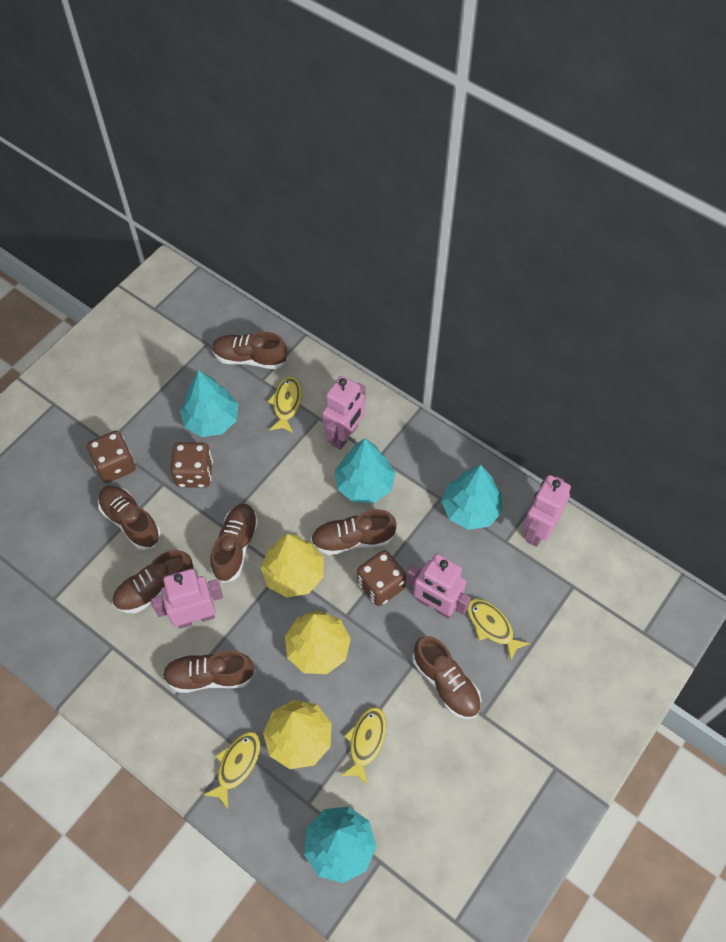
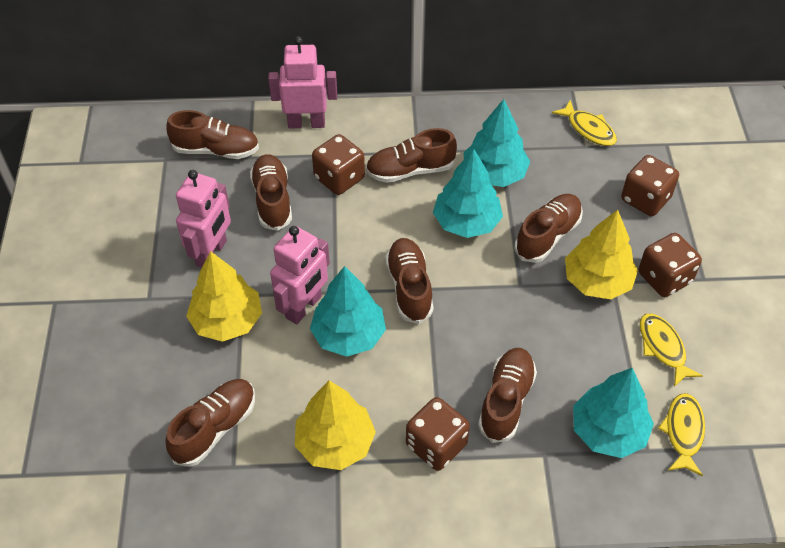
brown dice: 3 -> 4
pink robot: 4 -> 3
yellow fish: 4 -> 3

